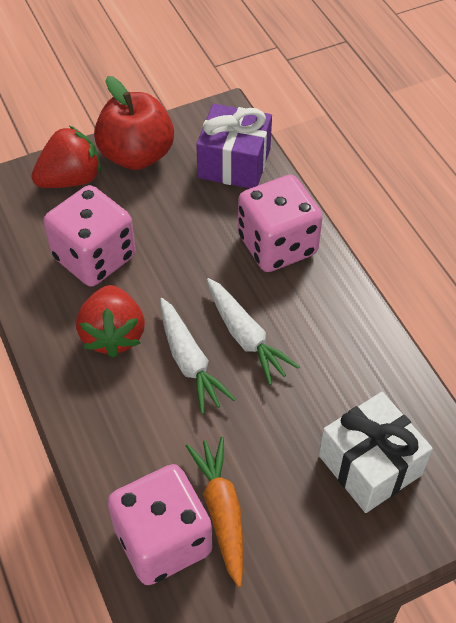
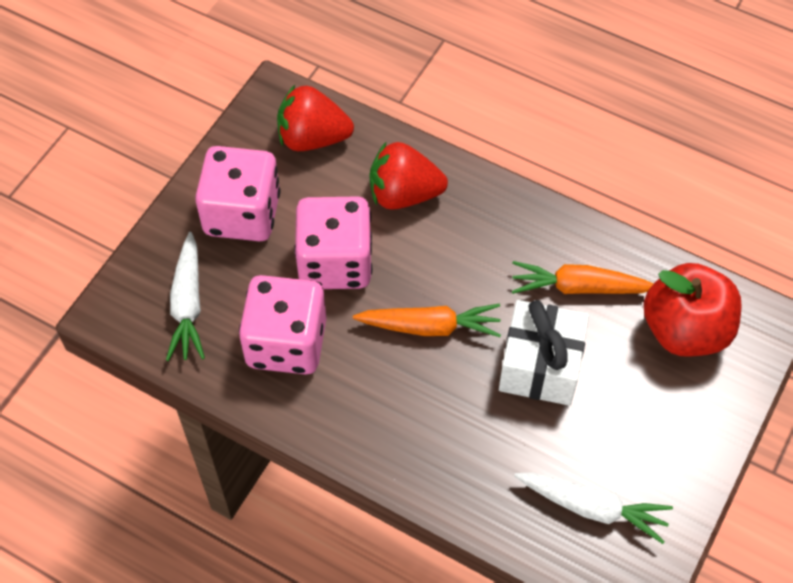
orange carrot: 1 -> 2
purple gift: 1 -> 0

